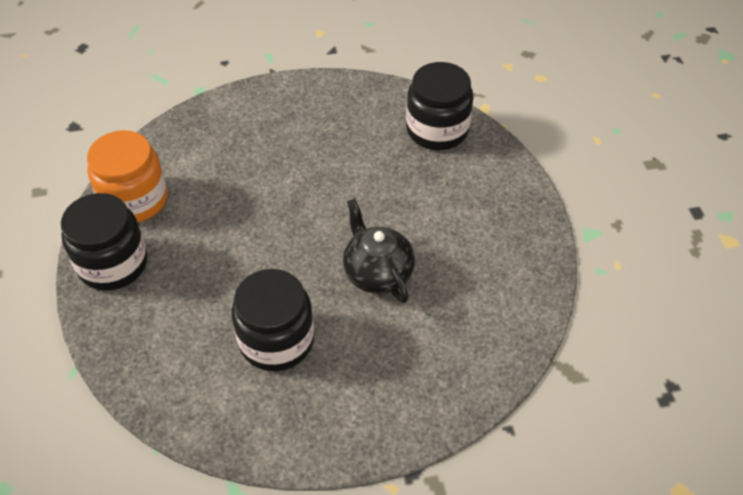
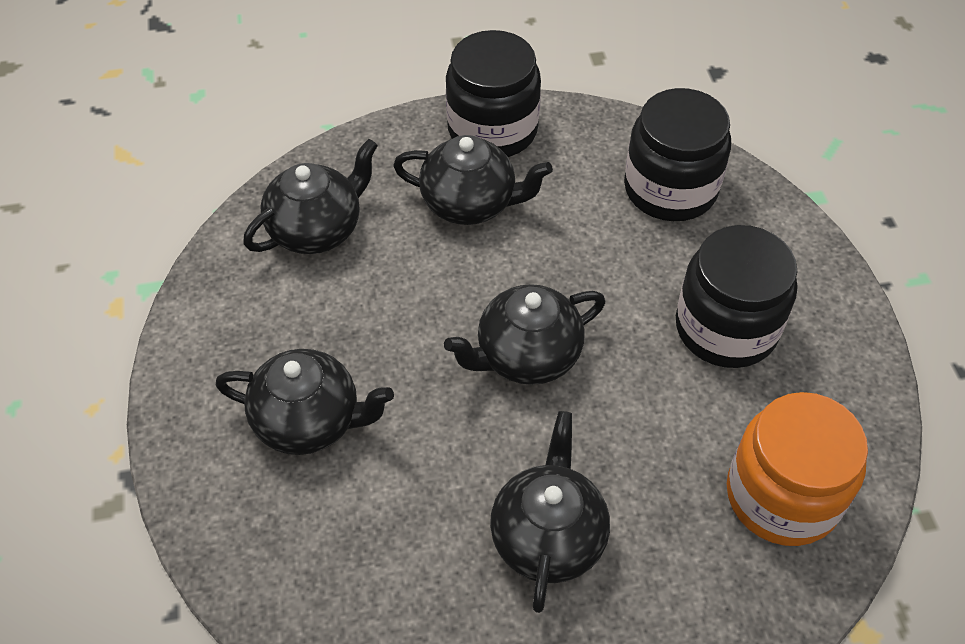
black teapot: 1 -> 5

